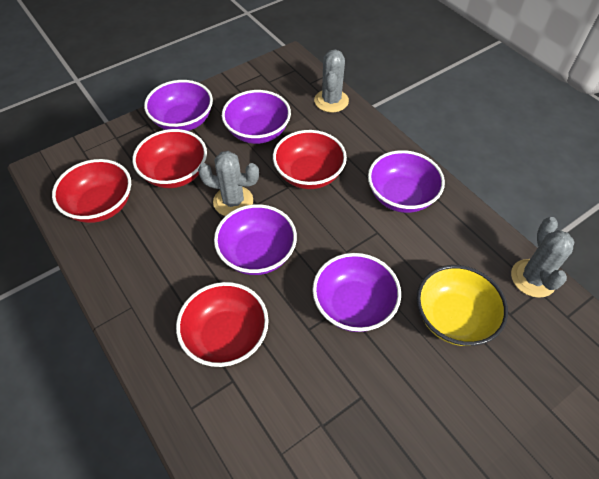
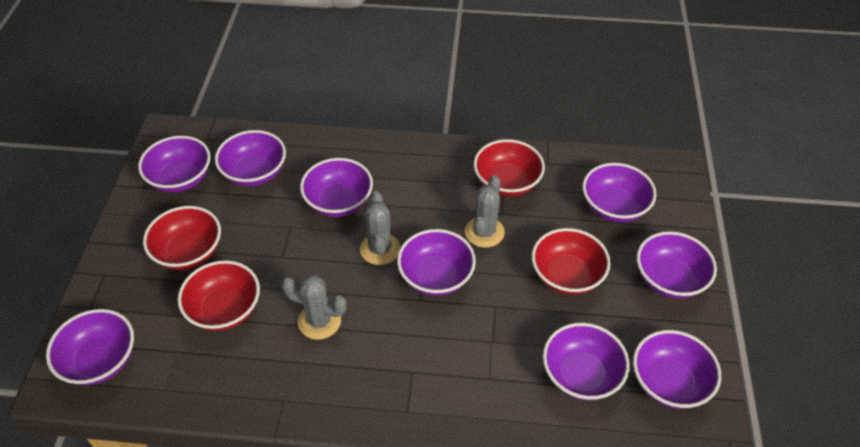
purple bowl: 5 -> 9
yellow bowl: 1 -> 0

